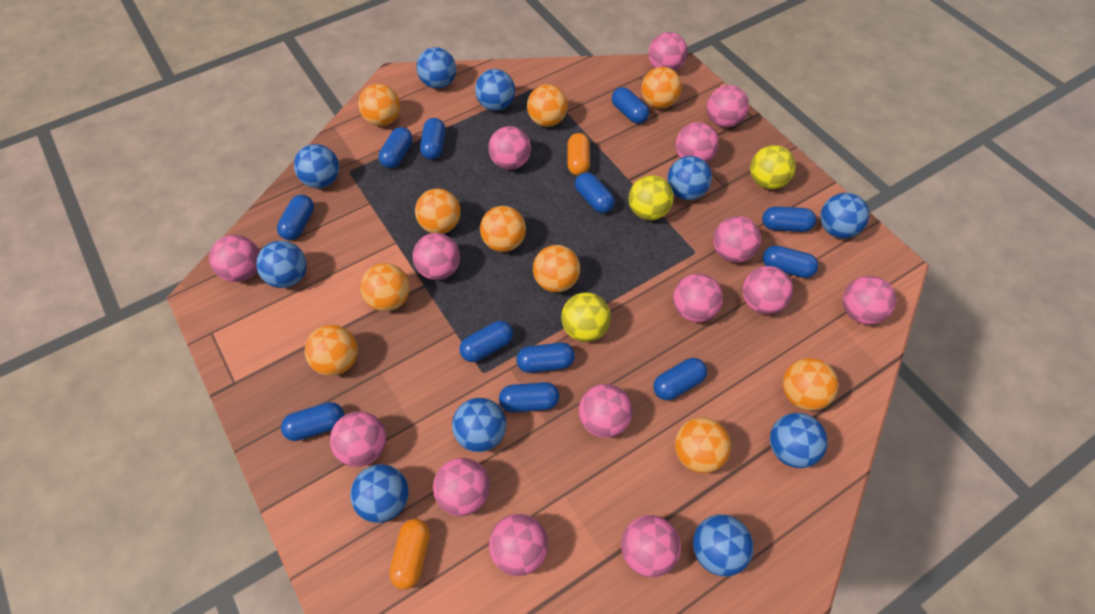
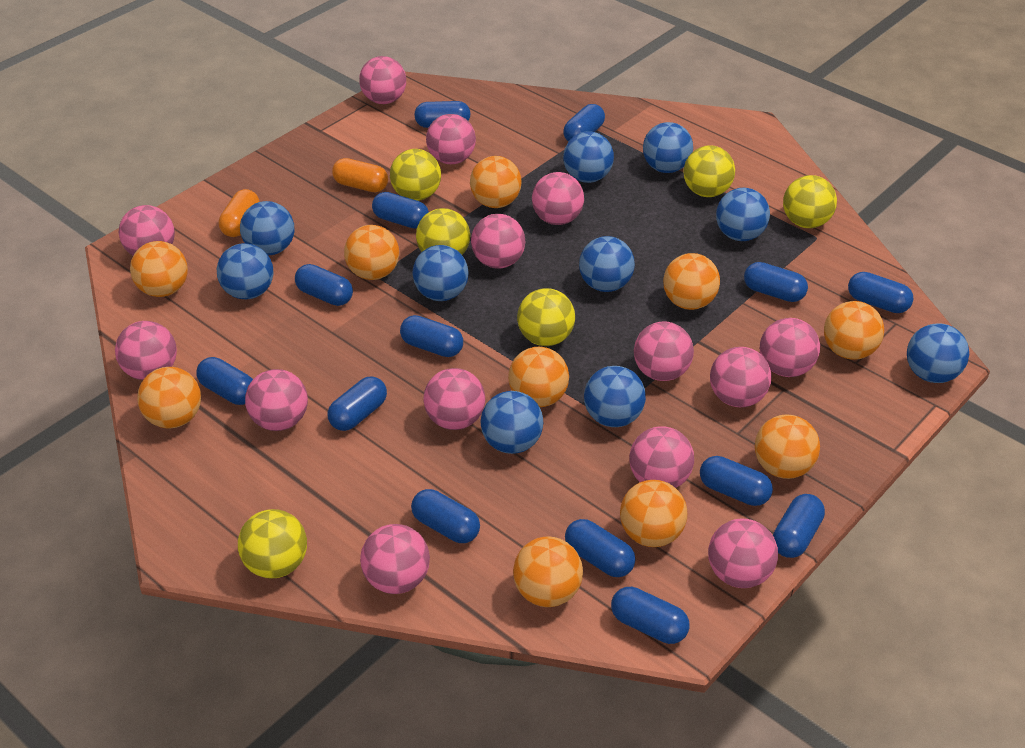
blue capsule: 12 -> 14
pink ball: 15 -> 14
yellow ball: 3 -> 6

